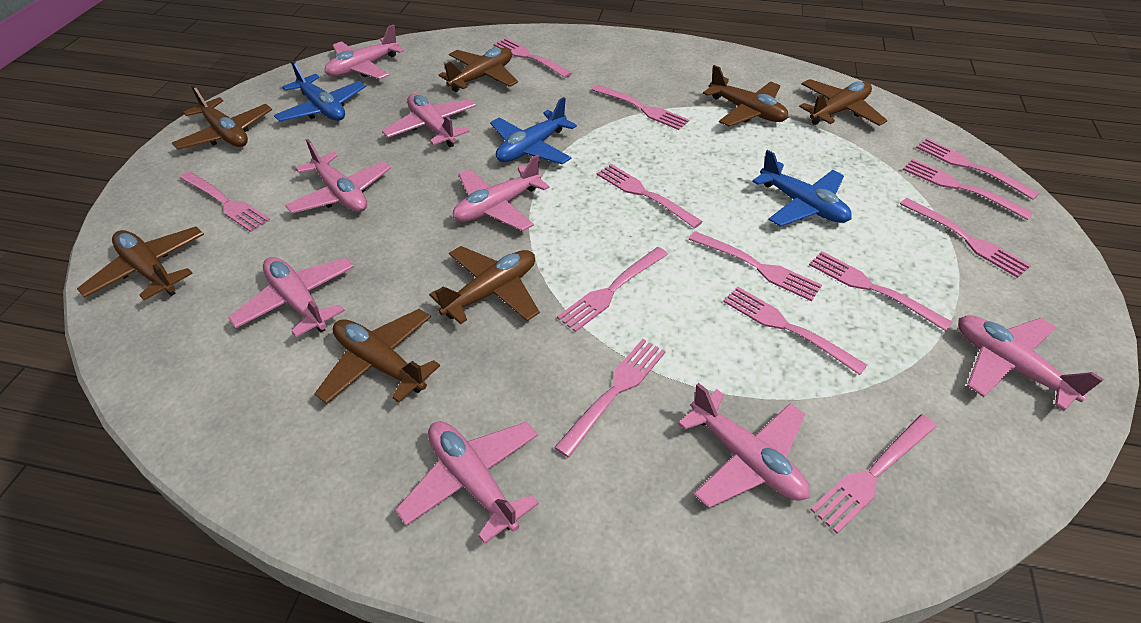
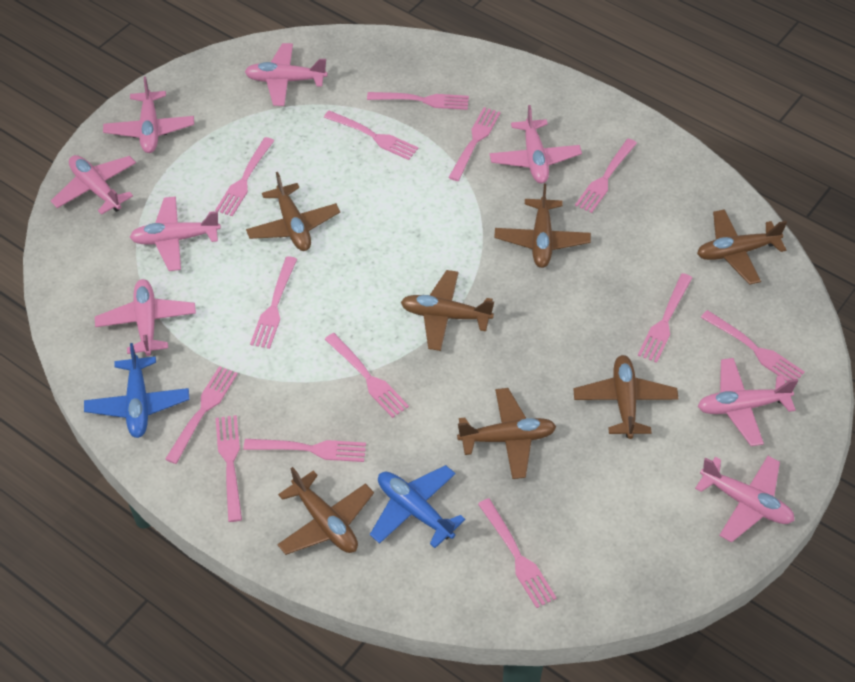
blue plane: 3 -> 2

